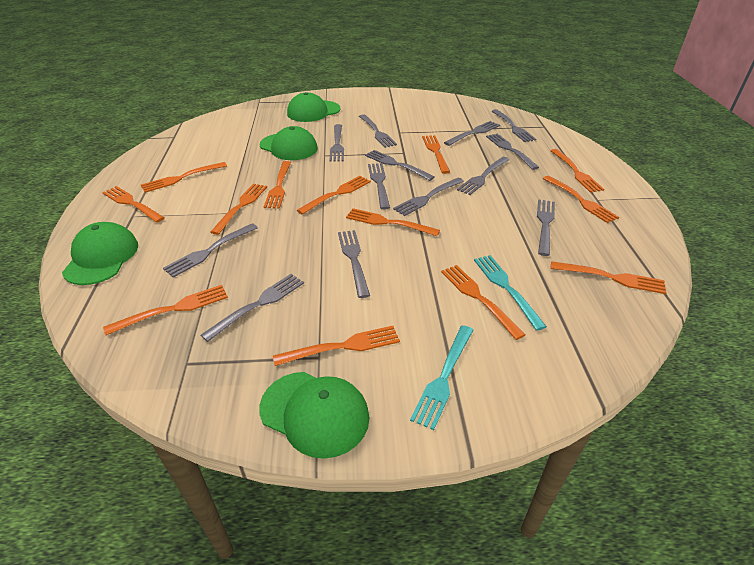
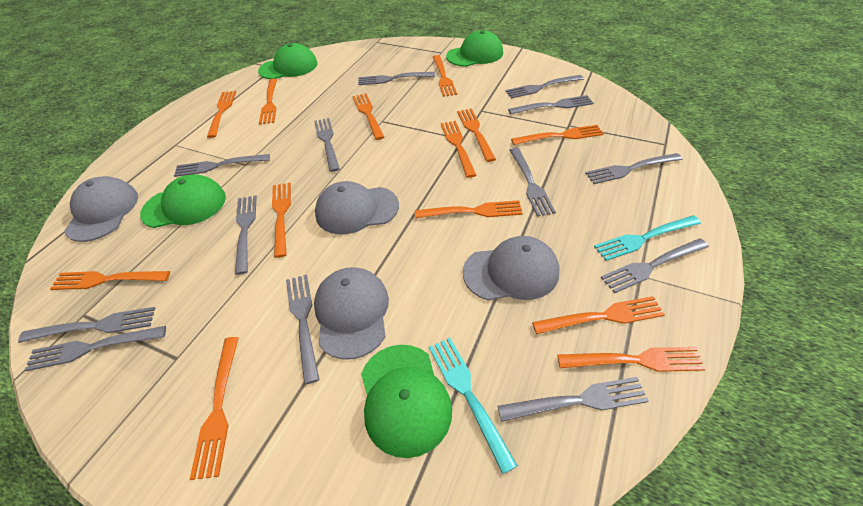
grey cap: 0 -> 4

